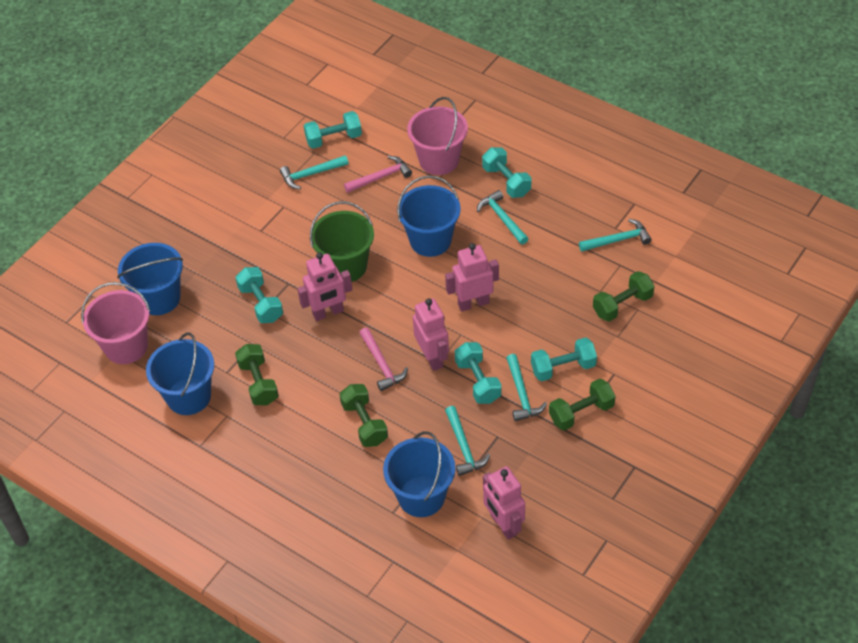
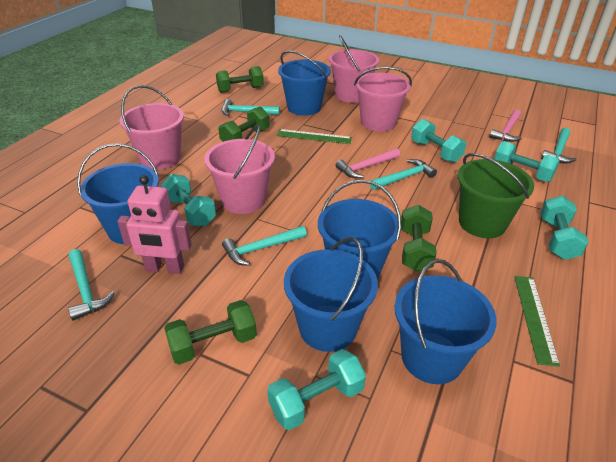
blue bucket: 4 -> 5
green ruler: 0 -> 2
pink bucket: 2 -> 4
pink robot: 4 -> 1

